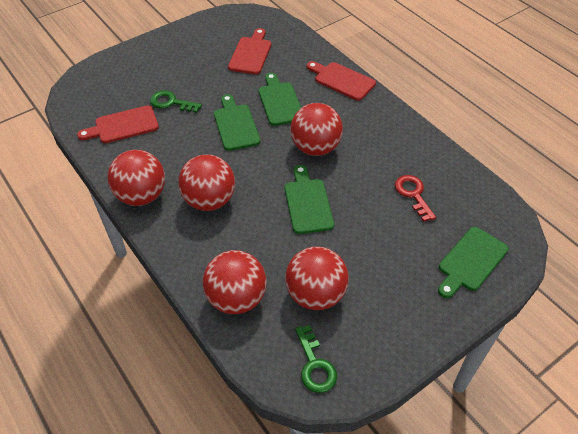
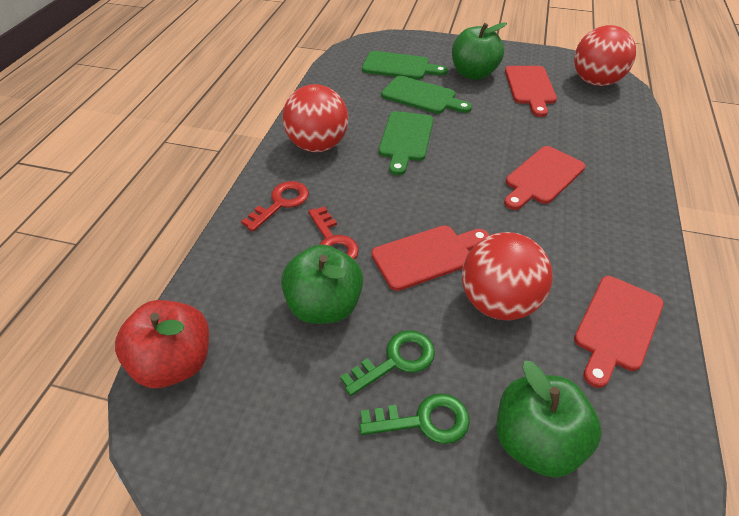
green apple: 0 -> 3
green cutting board: 4 -> 3
red apple: 0 -> 1
red ball: 5 -> 3
red cutting board: 3 -> 4
red key: 1 -> 2

